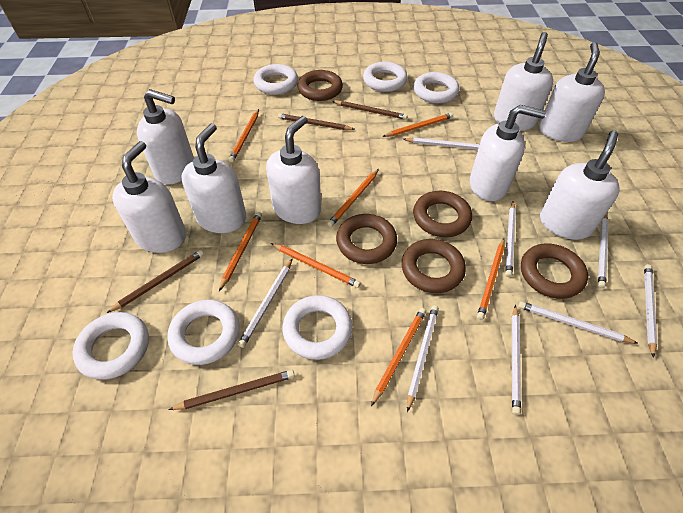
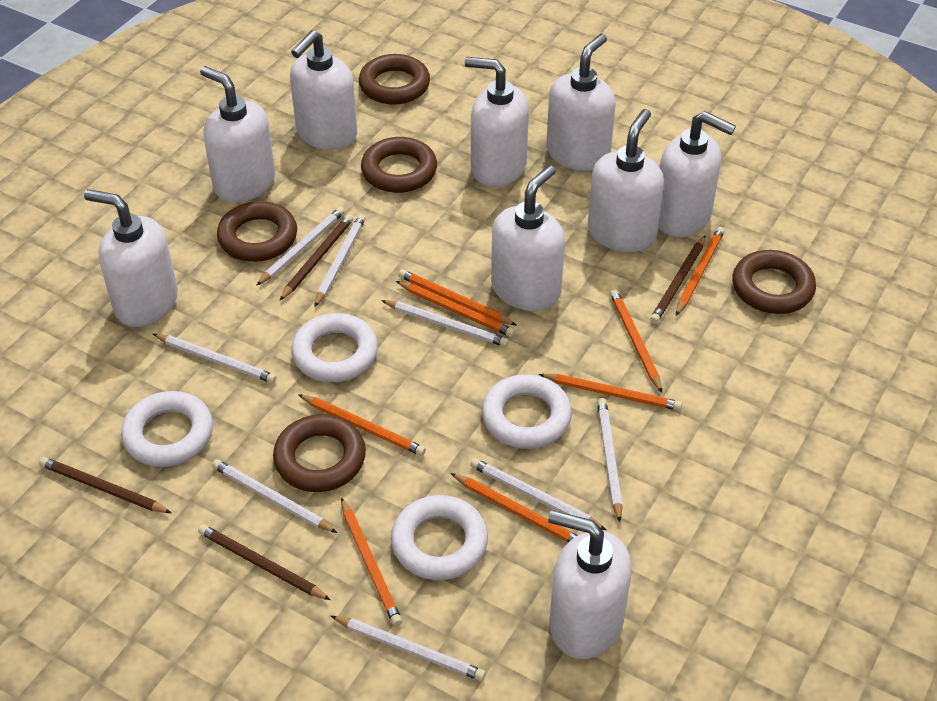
orange pencil: 7 -> 8
white ring: 6 -> 4
white soap dispenser: 8 -> 9

